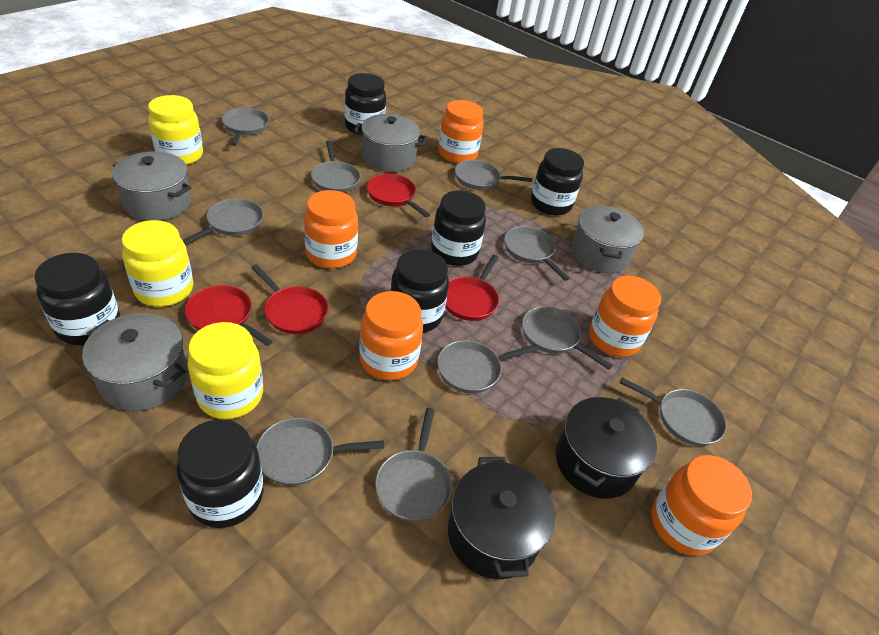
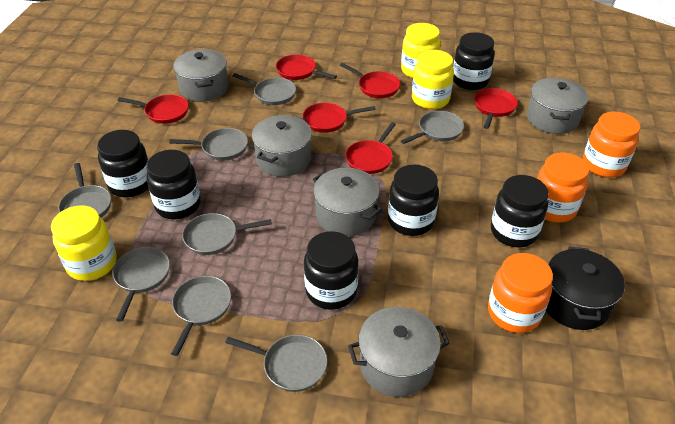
black pot: 2 -> 1
grey pan: 10 -> 8
grey pot: 4 -> 5
orange jar: 5 -> 3
red pan: 4 -> 6

